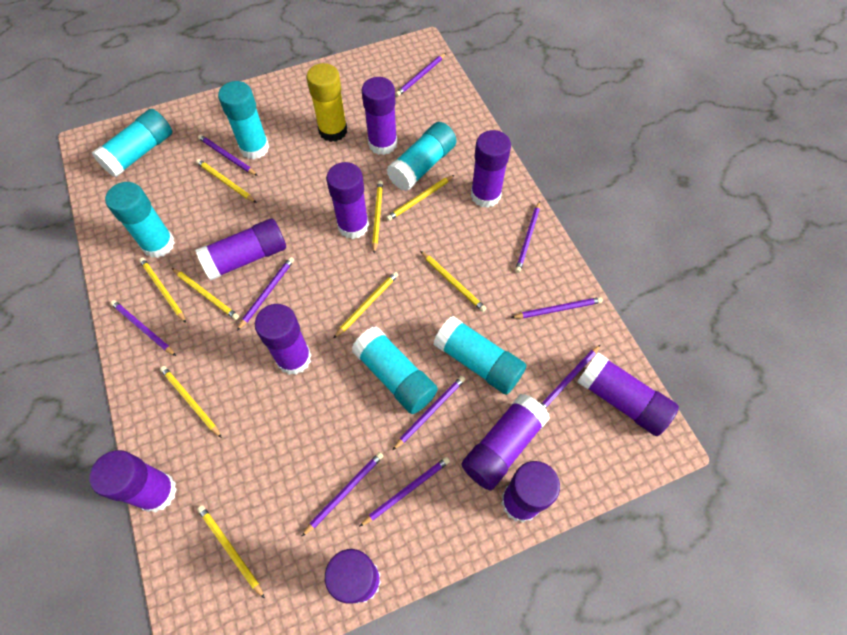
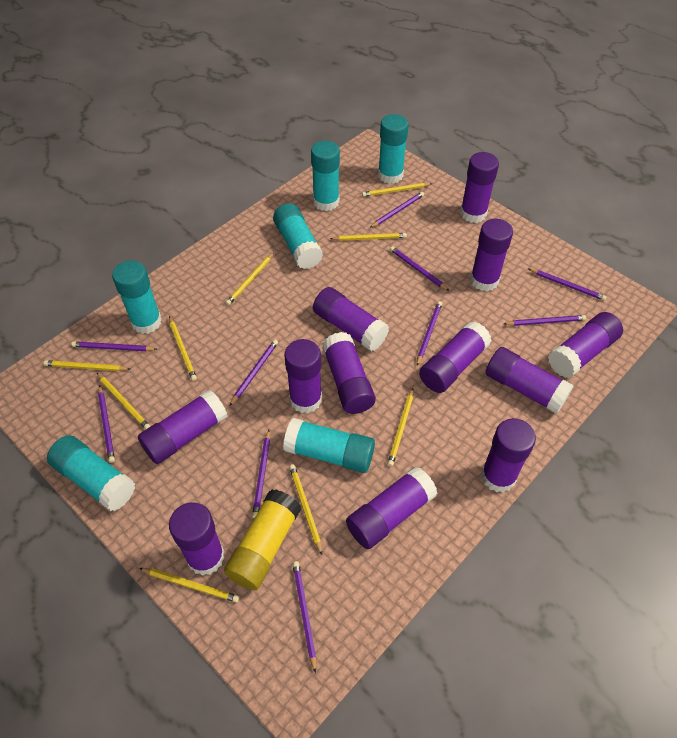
purple glue stick: 10 -> 12

